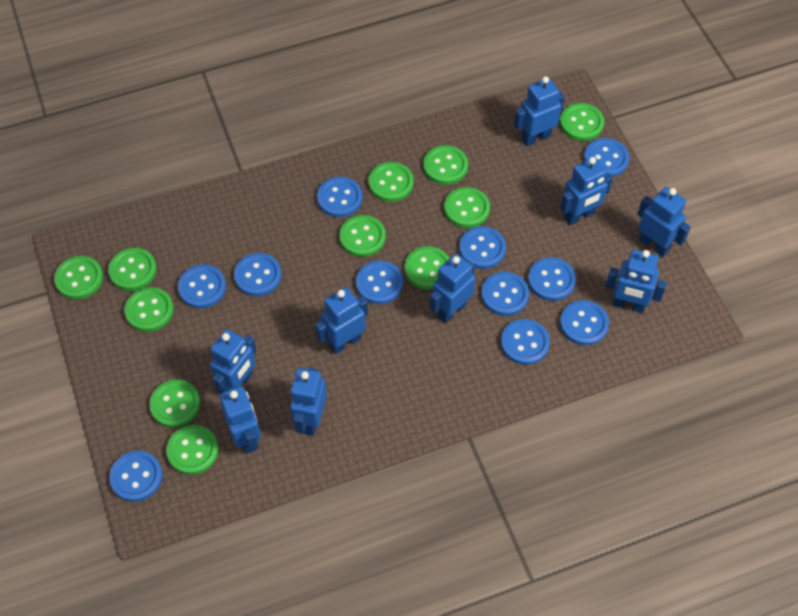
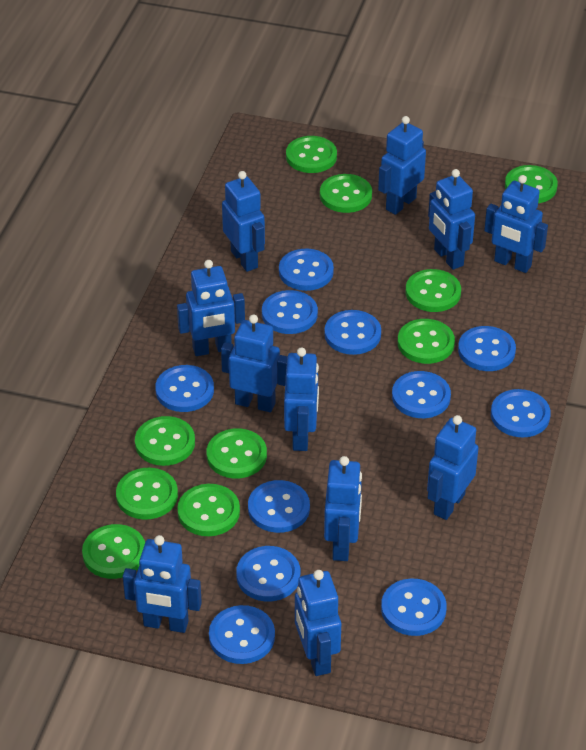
blue robot: 9 -> 11
green button: 11 -> 10

